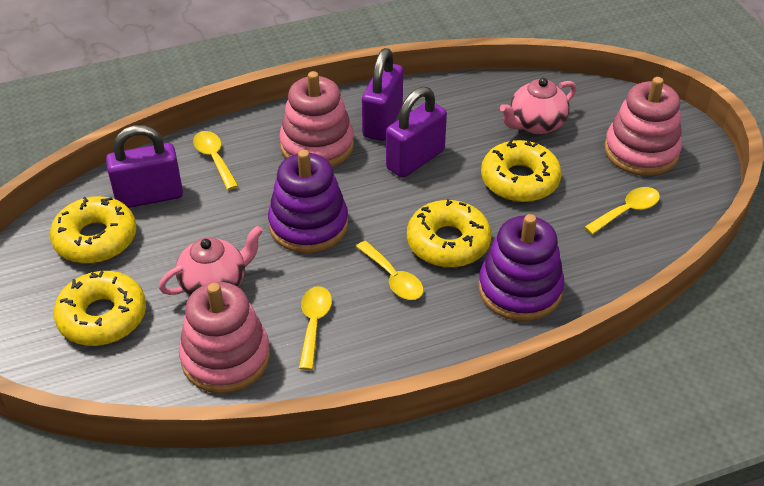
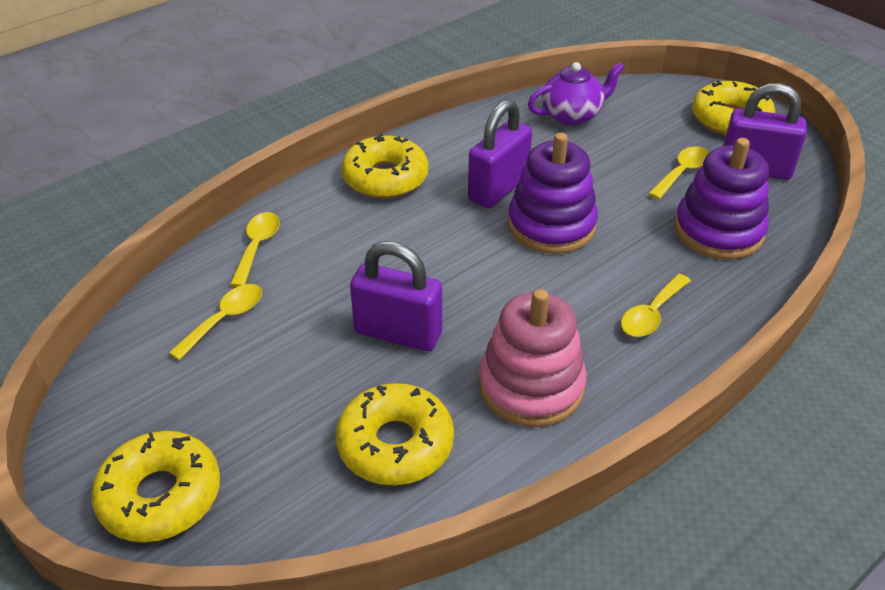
pink stacking toy: 3 -> 1
pink teapot: 2 -> 0
purple teapot: 0 -> 1

